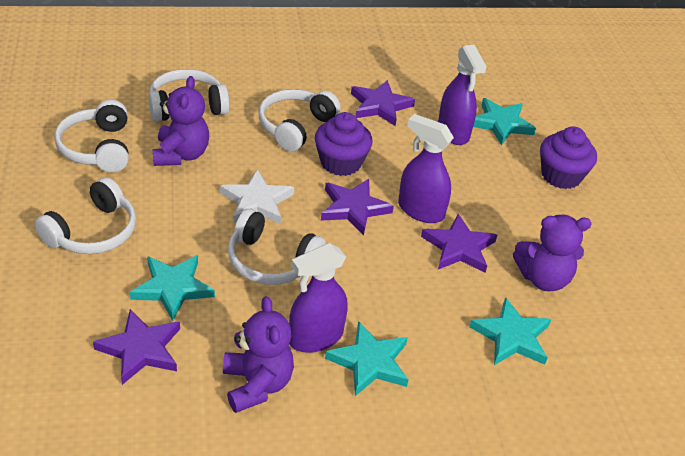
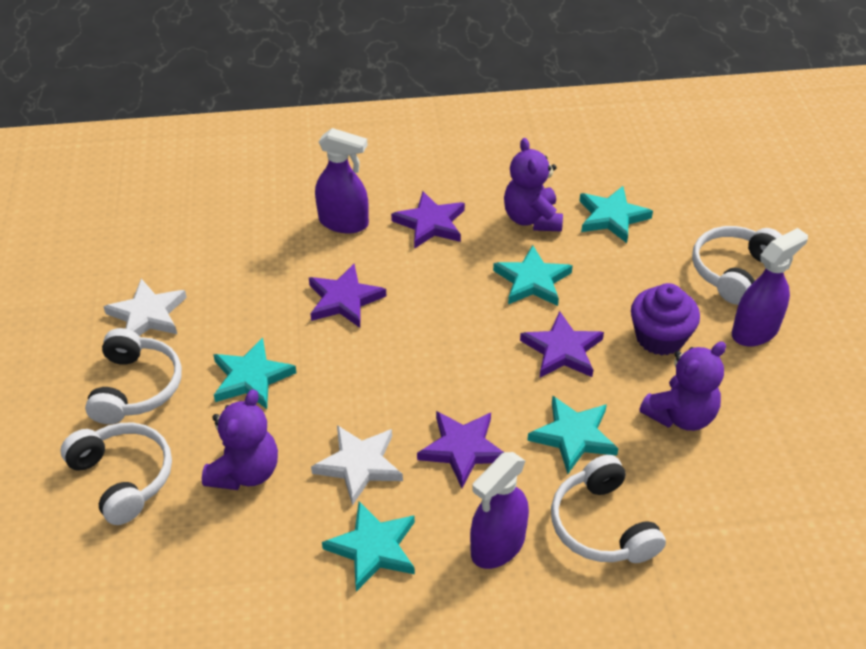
purple cupcake: 2 -> 1
turquoise star: 4 -> 5
white headphones: 5 -> 4
white star: 1 -> 2

